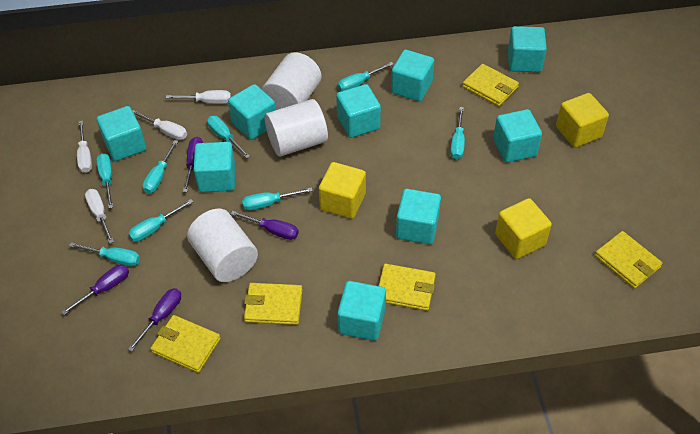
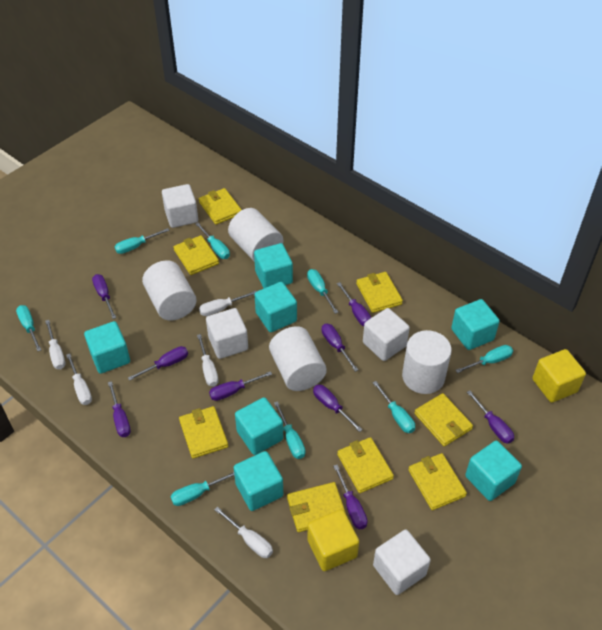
purple screwdriver: 4 -> 9
turquoise cube: 9 -> 7
white cube: 0 -> 4
white cylinder: 3 -> 4
white screwdriver: 4 -> 5
yellow cube: 3 -> 2
yellow wallet: 5 -> 8

